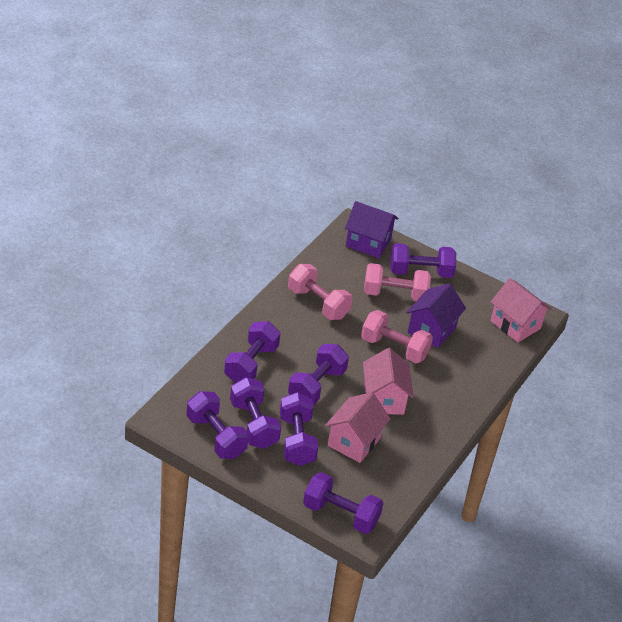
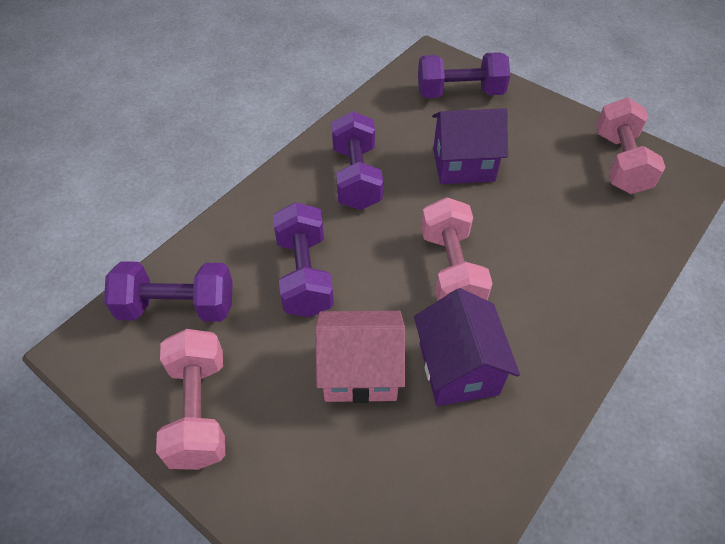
pink house: 3 -> 1
purple dumbbell: 7 -> 4

